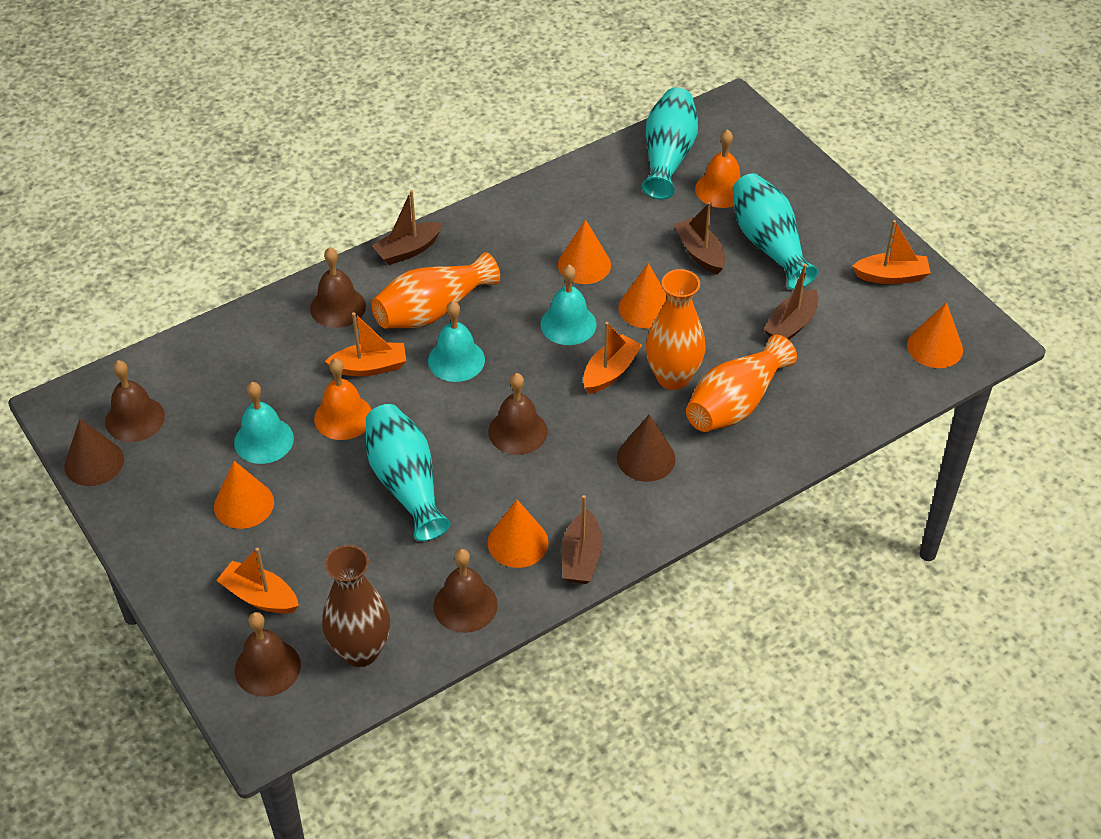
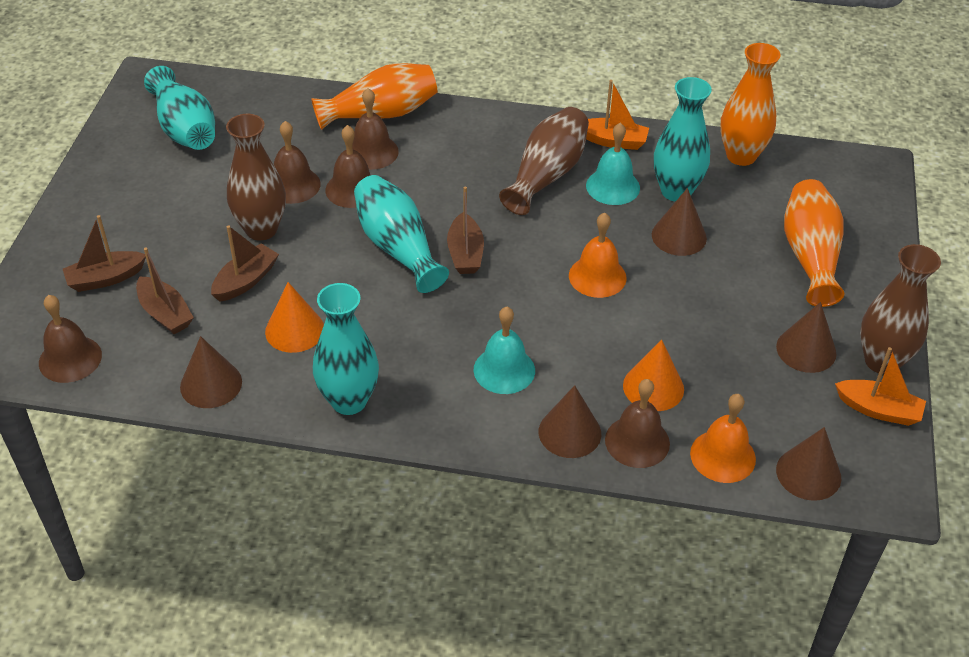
brown cone: 2 -> 5
brown vase: 1 -> 3
orange boat: 4 -> 2
orange cone: 5 -> 2
turquoise bell: 3 -> 2
turquoise vase: 3 -> 4

